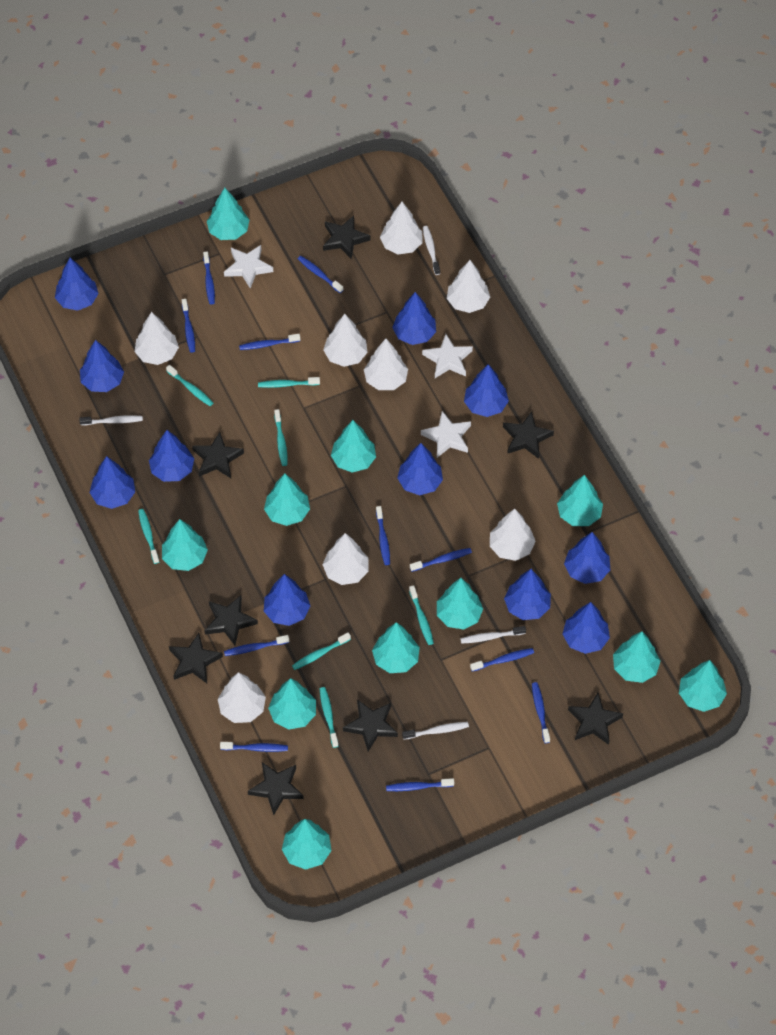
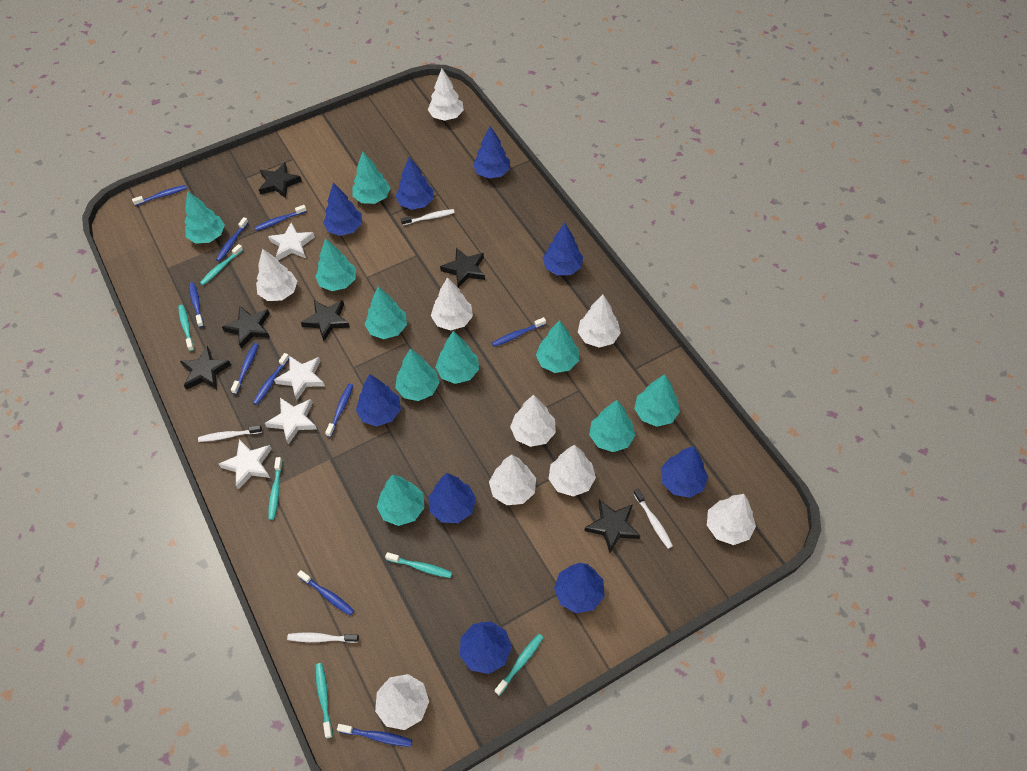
black star: 8 -> 6
blue toothbrush: 11 -> 10
blue tree: 11 -> 9
turquoise toothbrush: 7 -> 6
turquoise tree: 11 -> 10
white star: 3 -> 4
white tree: 8 -> 9

